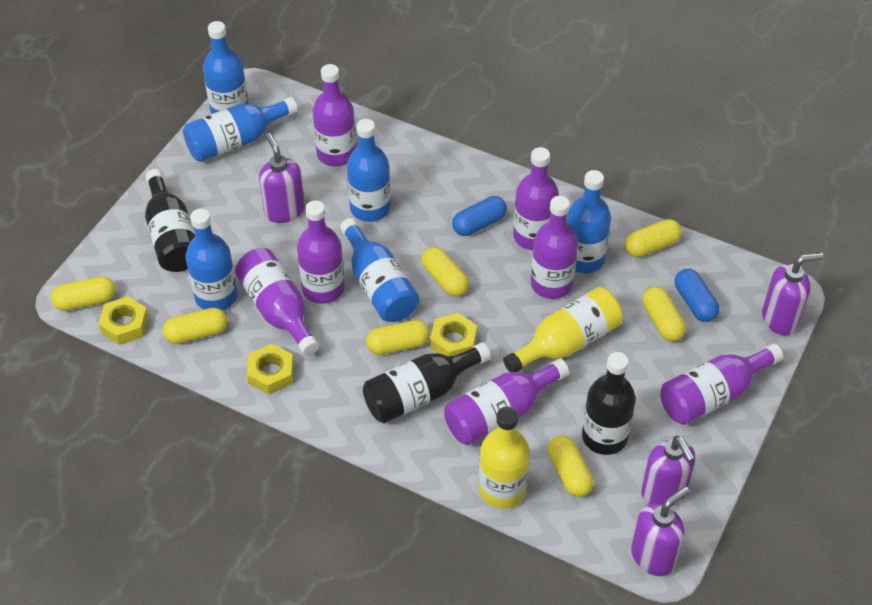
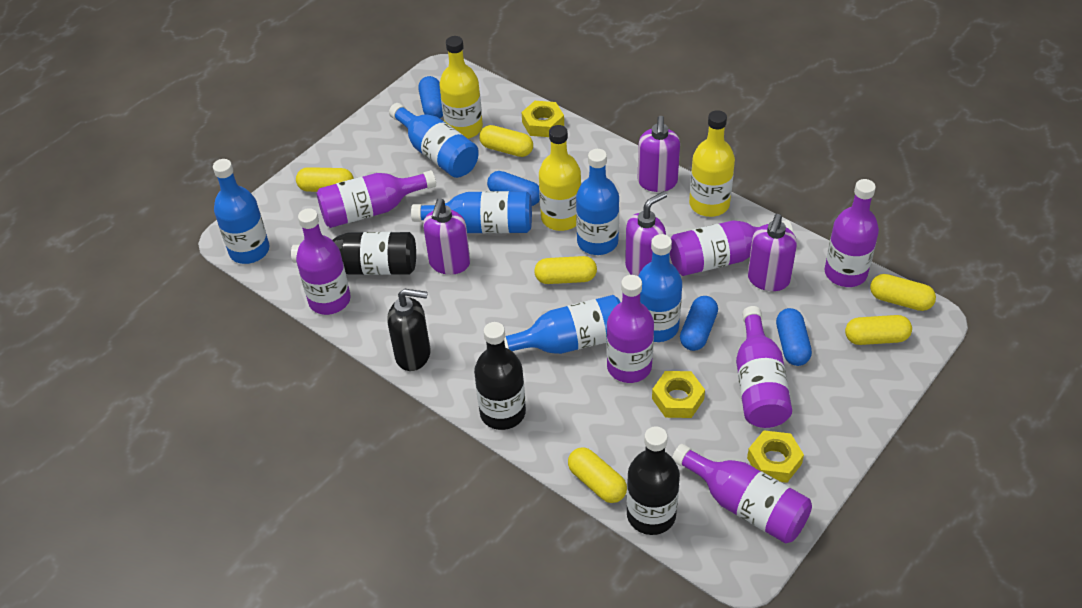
black soap dispenser: 0 -> 1
blue capsule: 2 -> 4
yellow bottle: 2 -> 3
yellow capsule: 7 -> 6

